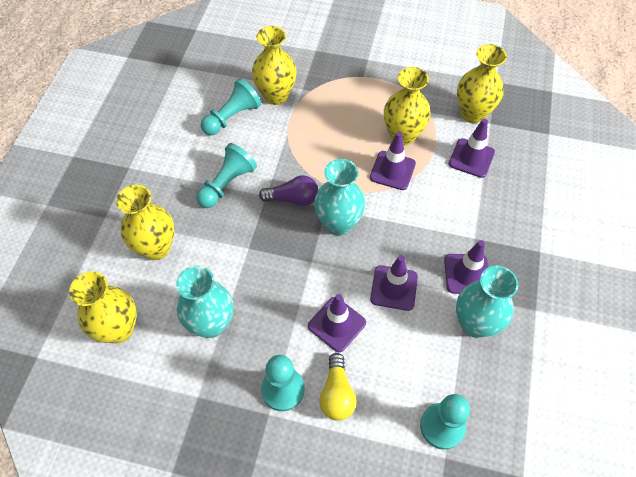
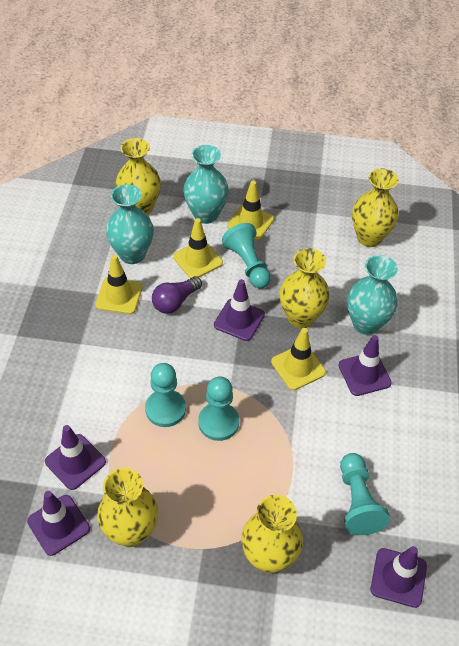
yellow light bulb: 1 -> 0
yellow traffic cone: 0 -> 4

